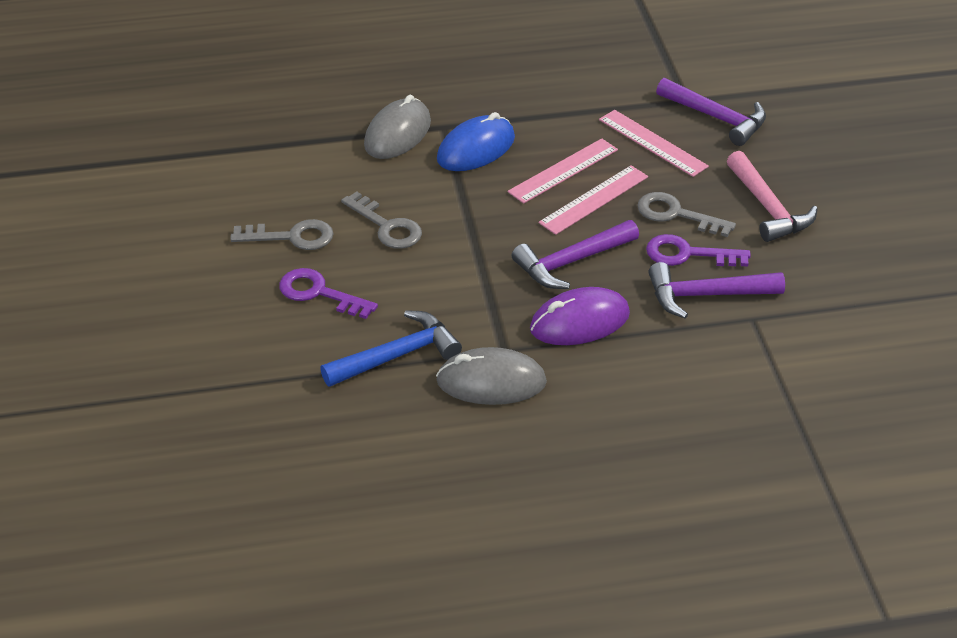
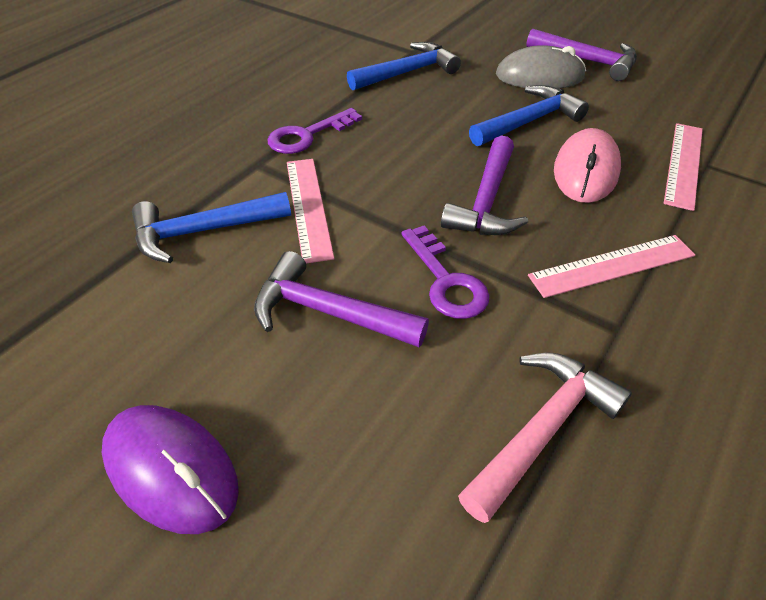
blue hammer: 1 -> 3
blue mouse: 1 -> 0
grey key: 3 -> 0
grey mouse: 2 -> 1
pink mouse: 0 -> 1

